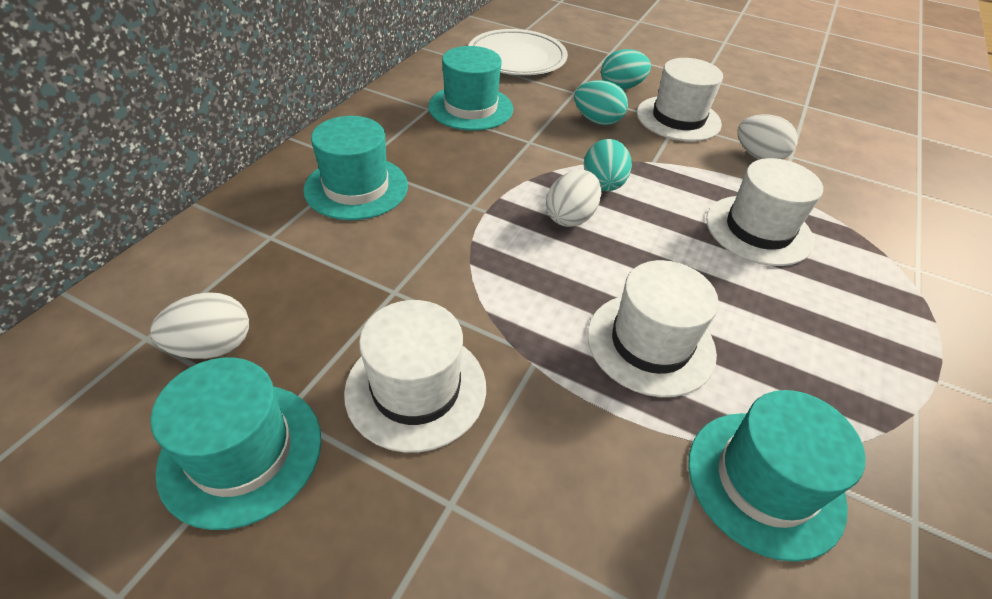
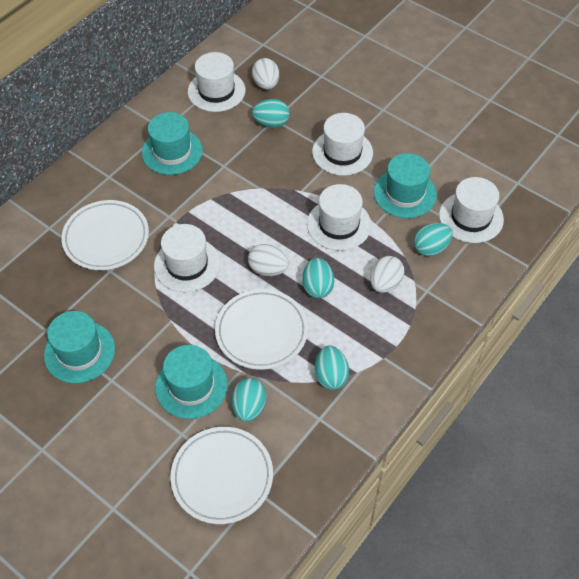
turquoise egg: 3 -> 5
white hat: 4 -> 5
white plate: 1 -> 3

